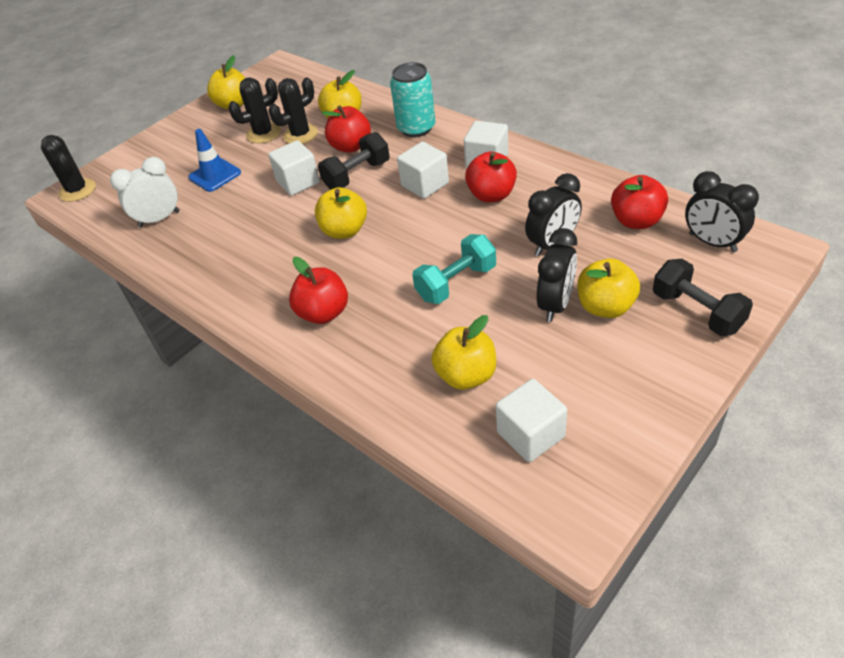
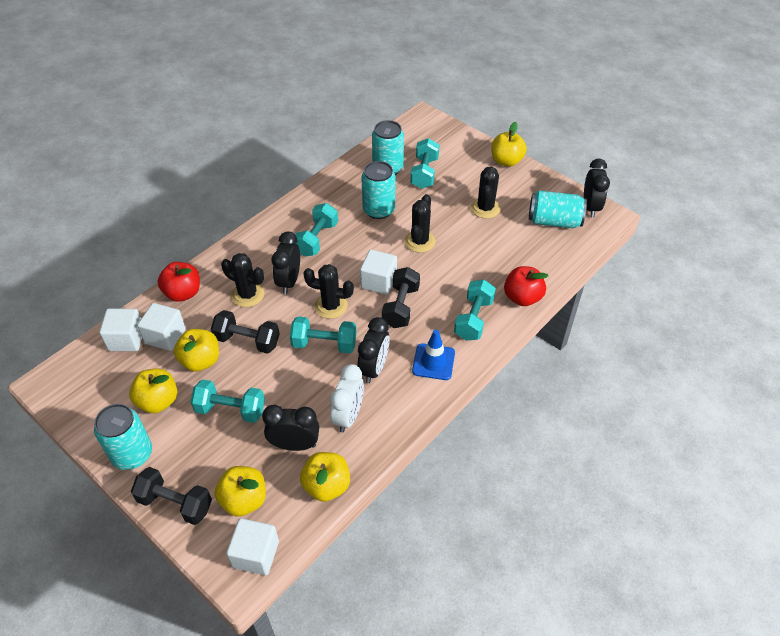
black cactus: 3 -> 4
black clock: 3 -> 4
black dumbbell: 2 -> 3
red apple: 4 -> 2
turquoise can: 1 -> 4
turquoise dumbbell: 1 -> 5

